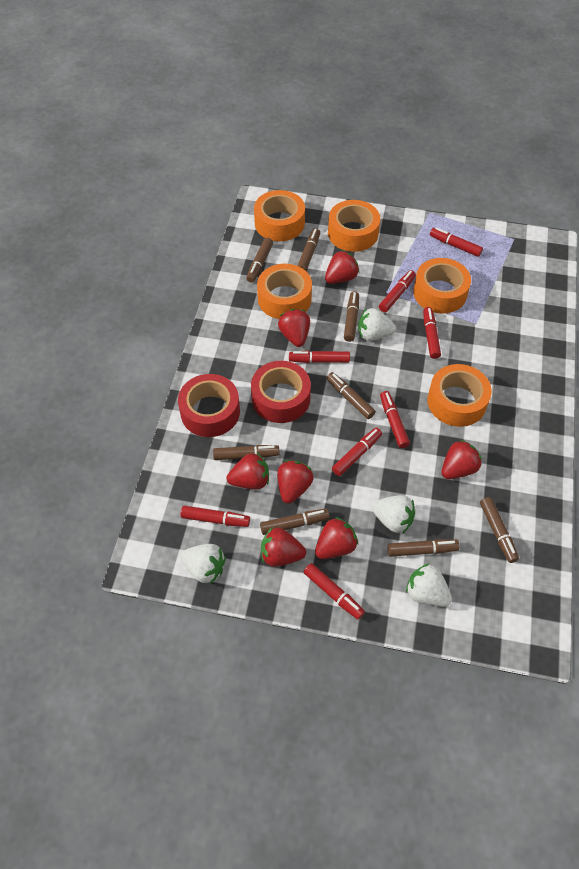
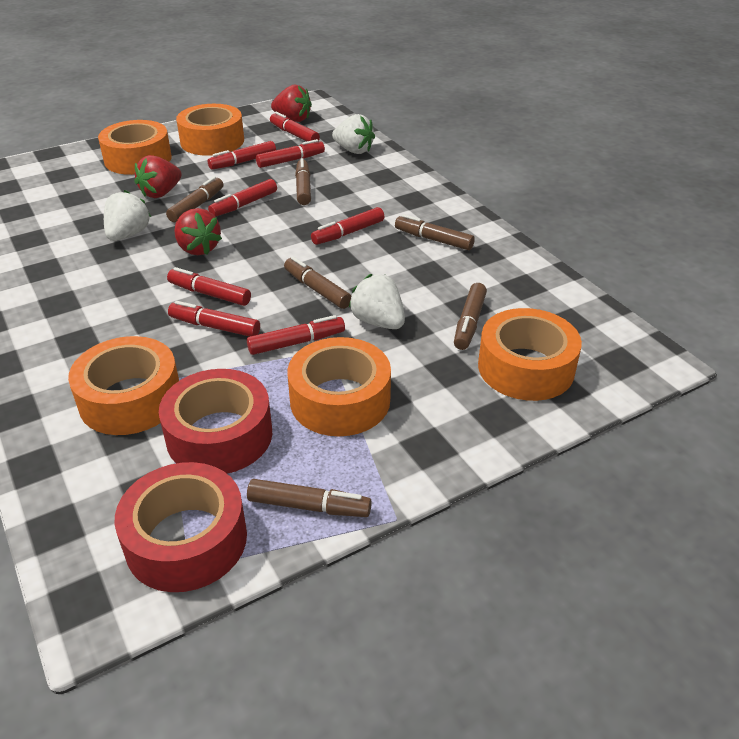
brown marker: 8 -> 6
red strawberry: 7 -> 3
white strawberry: 4 -> 3

